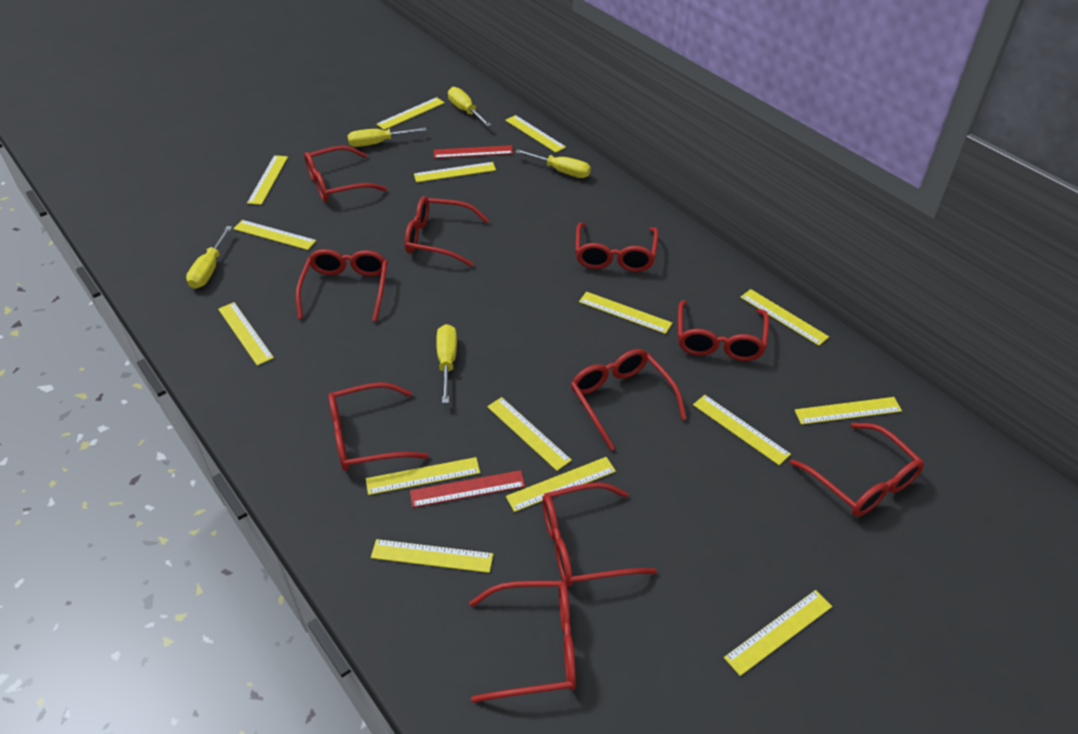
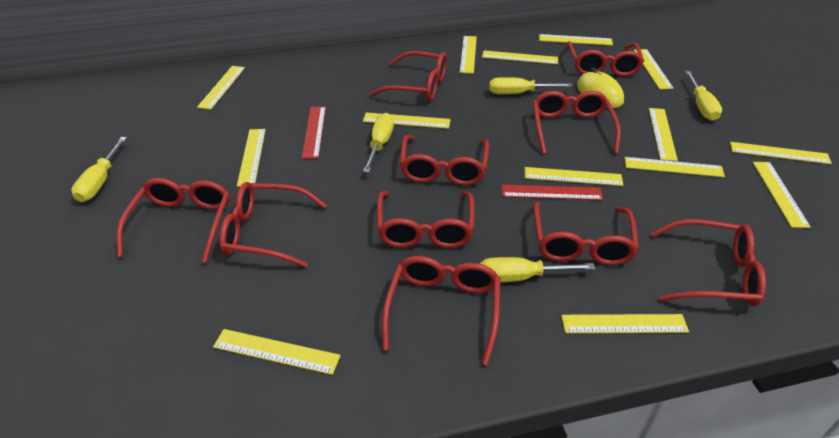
yellow mouse: 0 -> 1
yellow ruler: 15 -> 14

